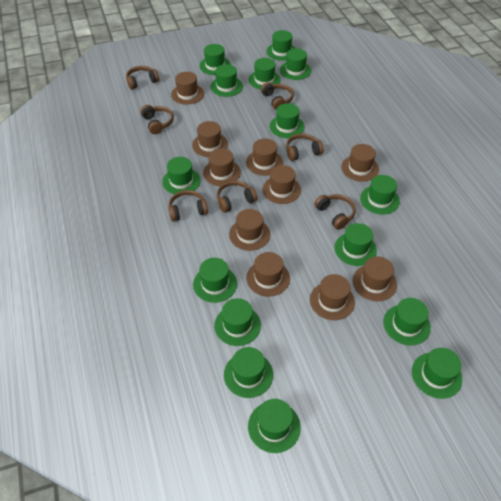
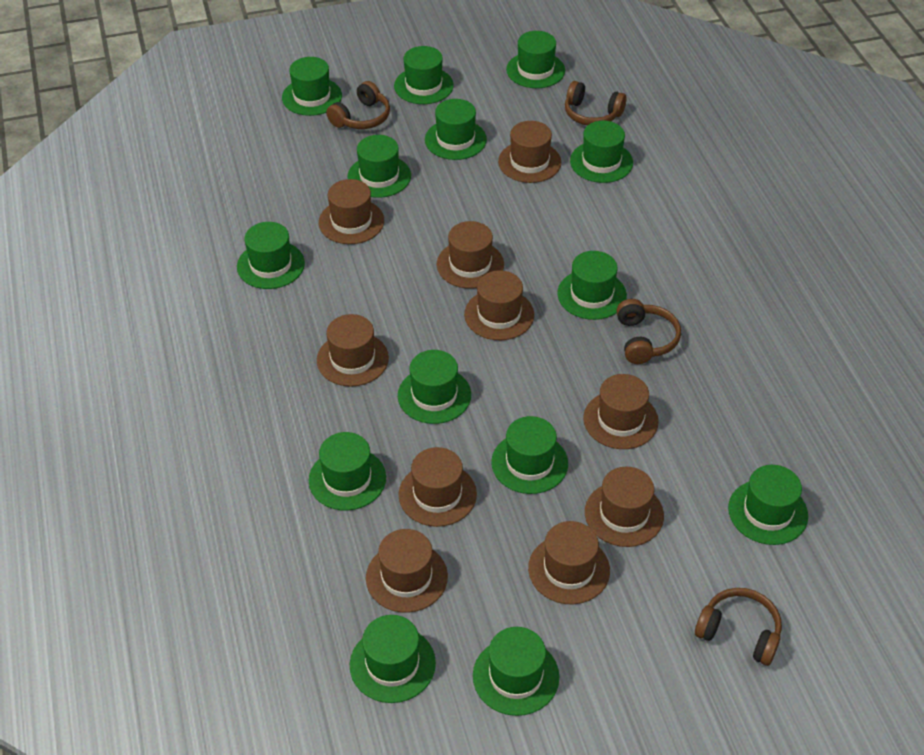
brown headphones: 7 -> 4
green hat: 15 -> 14

